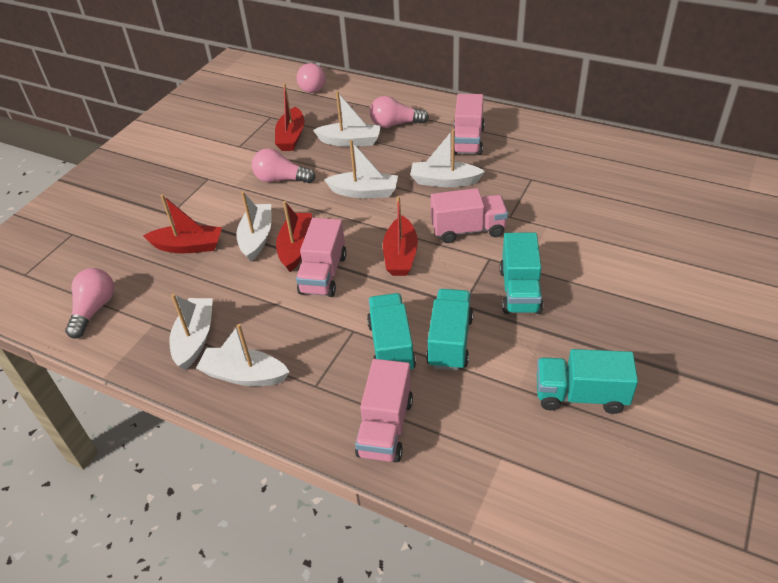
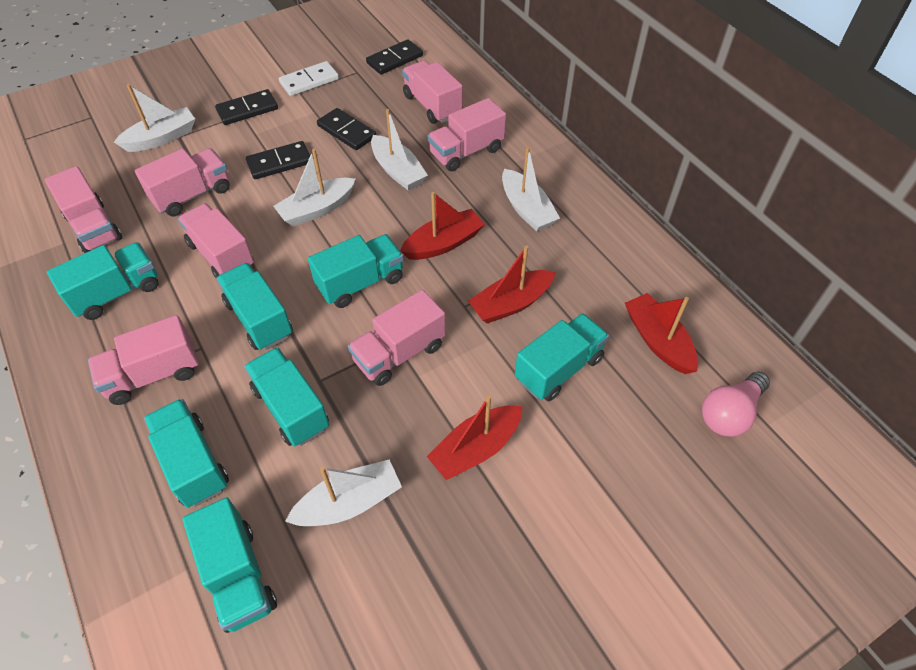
black domino: 0 -> 4
pink light bulb: 4 -> 1
pink truck: 4 -> 7
turquoise truck: 4 -> 7
white boat: 6 -> 5
white domino: 0 -> 1

